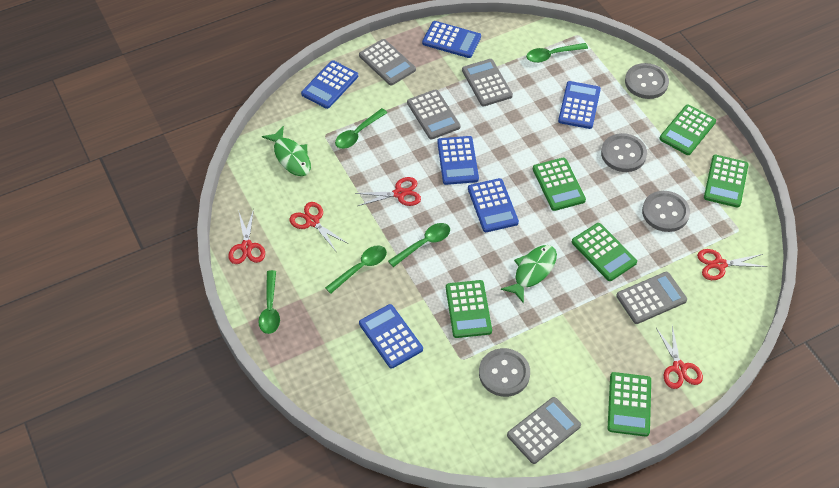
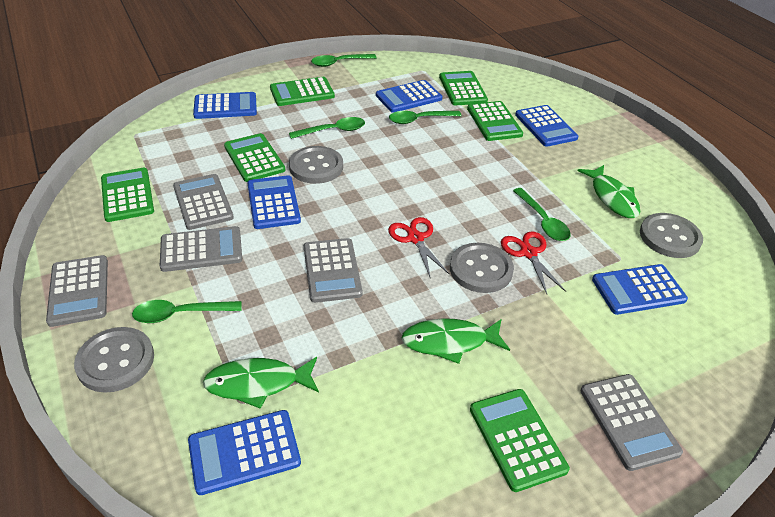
green fish: 2 -> 3
red scissors: 5 -> 2

